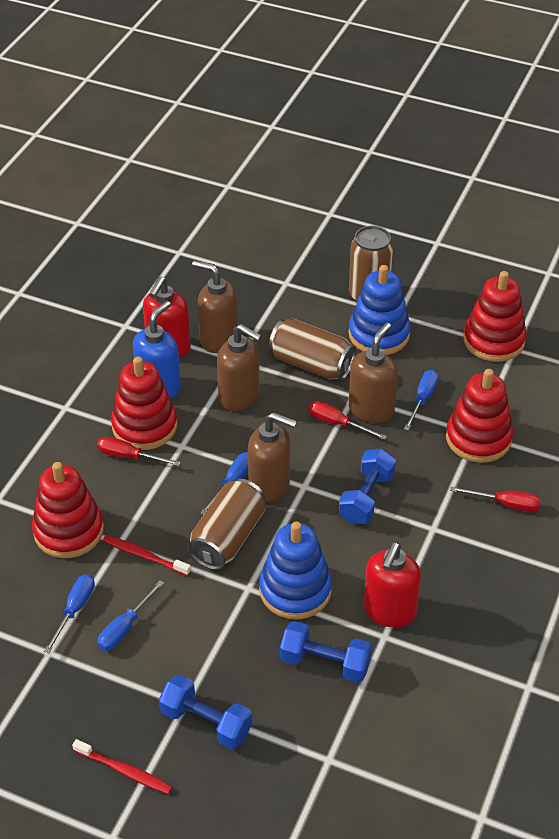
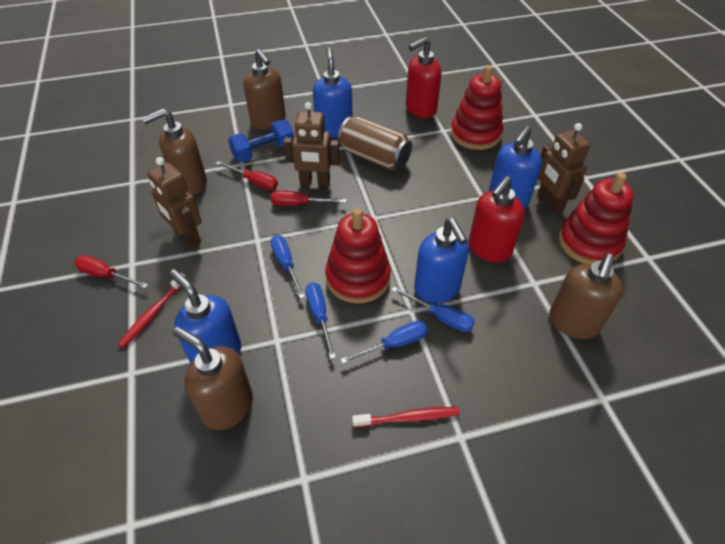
blue dumbbell: 3 -> 1
blue soap dispenser: 1 -> 4
blue stacking toy: 2 -> 0
brown can: 3 -> 1
brown robot: 0 -> 3
red stacking toy: 4 -> 3

